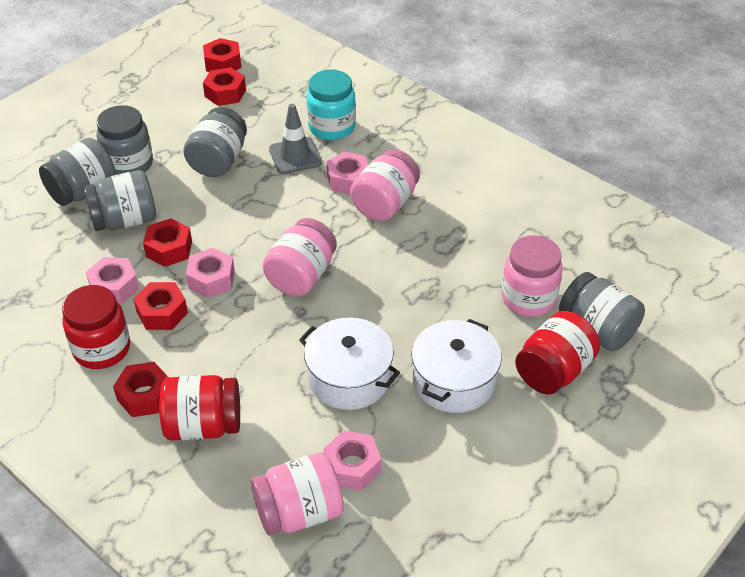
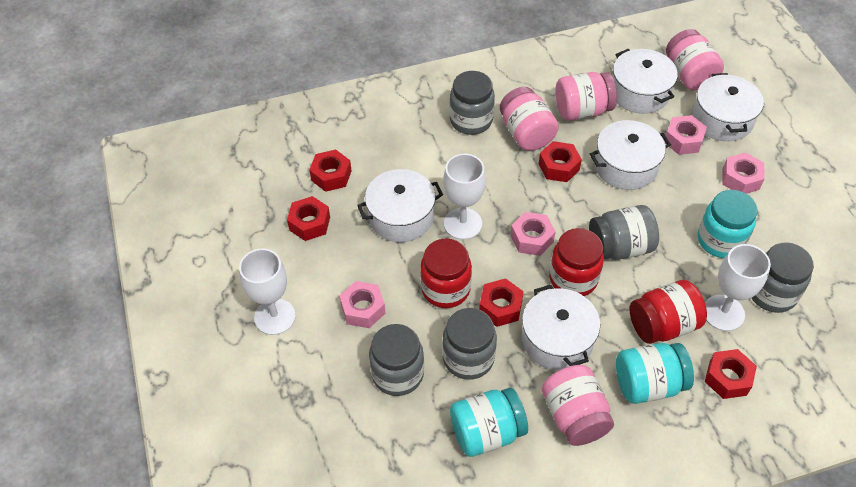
grey traffic cone: 1 -> 0
turquoise jar: 1 -> 3
white goblet: 0 -> 3
white pot: 2 -> 5

